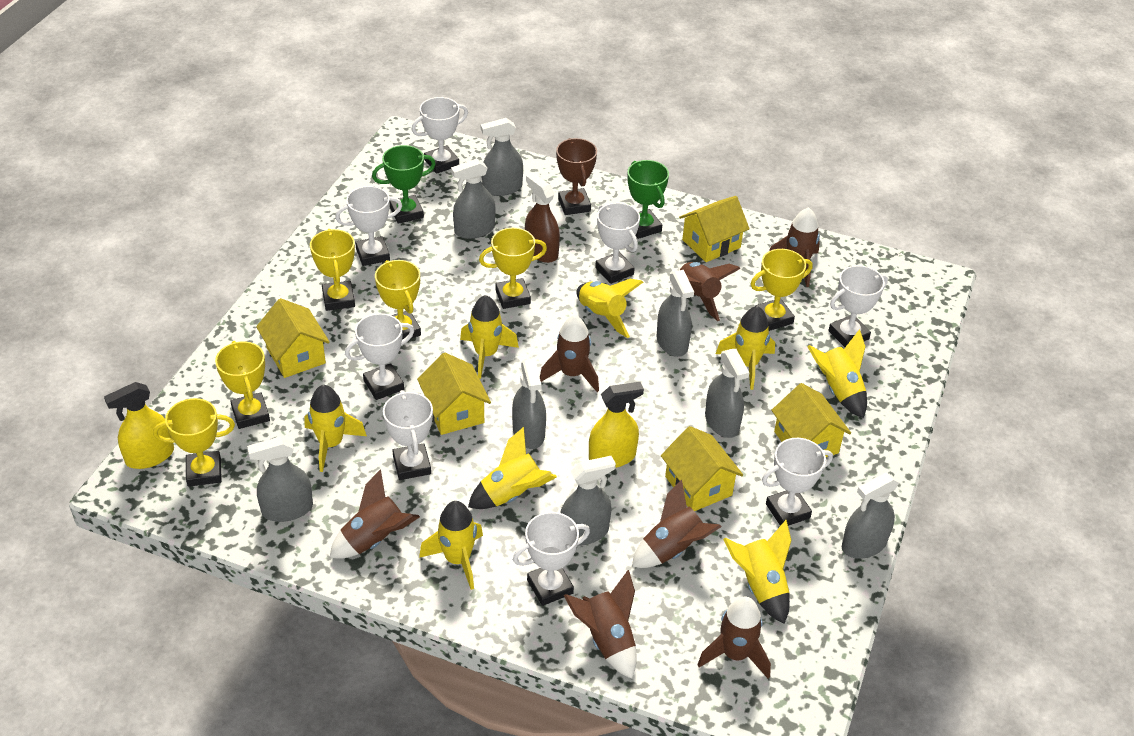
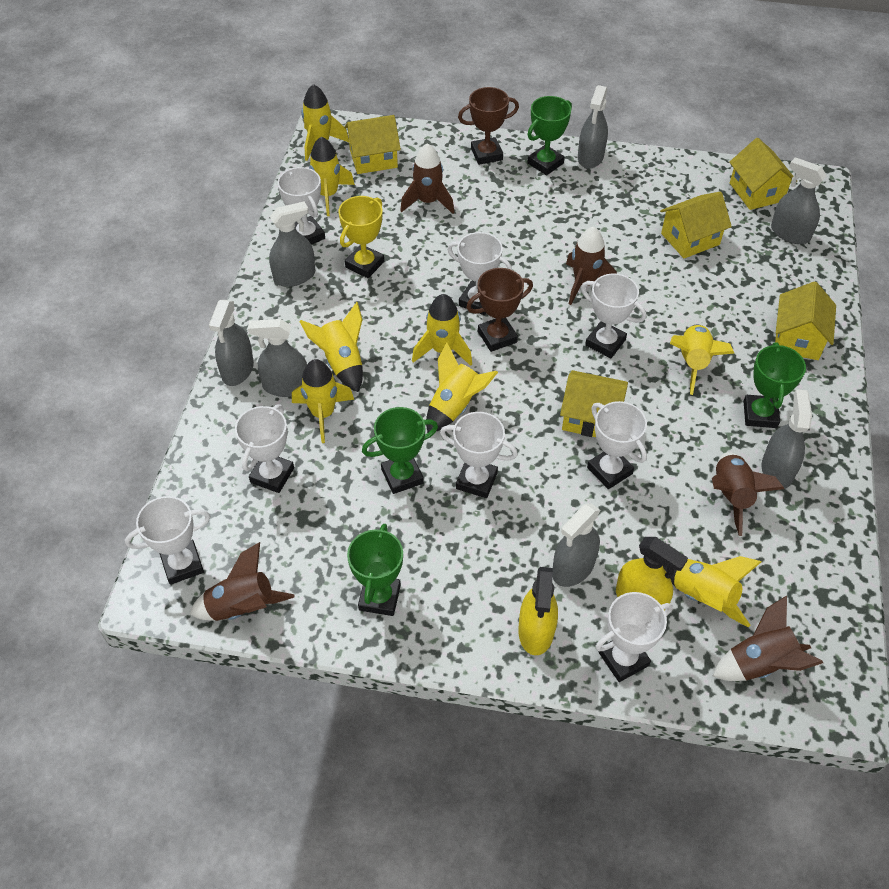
brown rocket: 7 -> 5
brown spray bottle: 1 -> 0
brown trophy: 1 -> 2
green trophy: 2 -> 4
grey spray bottle: 8 -> 7
yellow trophy: 6 -> 1

